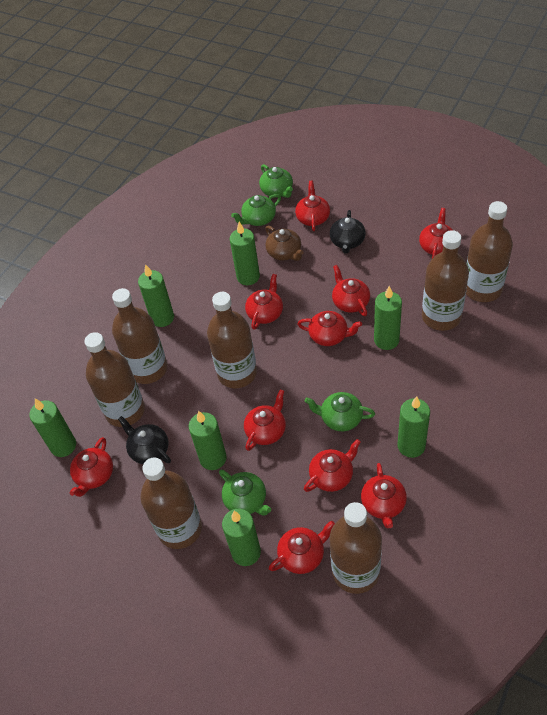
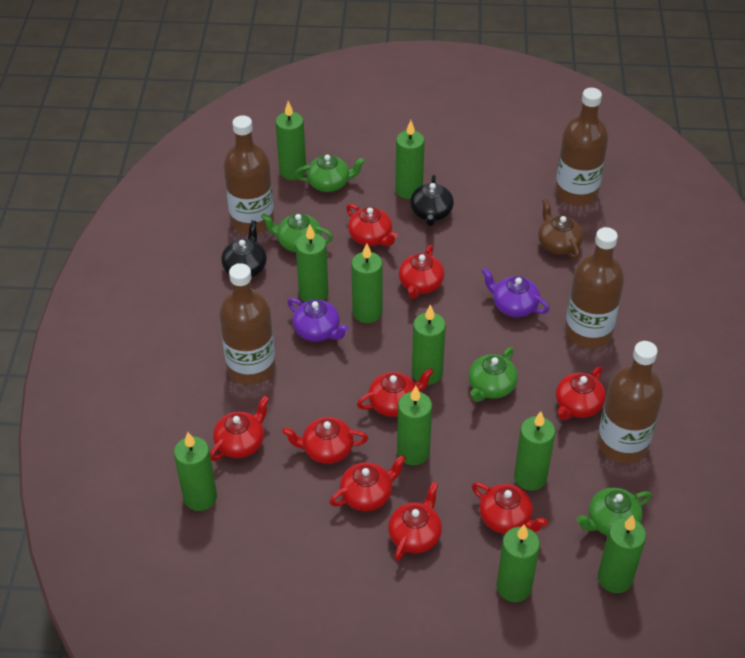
brown bottle: 7 -> 5
green candle: 7 -> 10
purple teapot: 0 -> 2
red teapot: 10 -> 9

